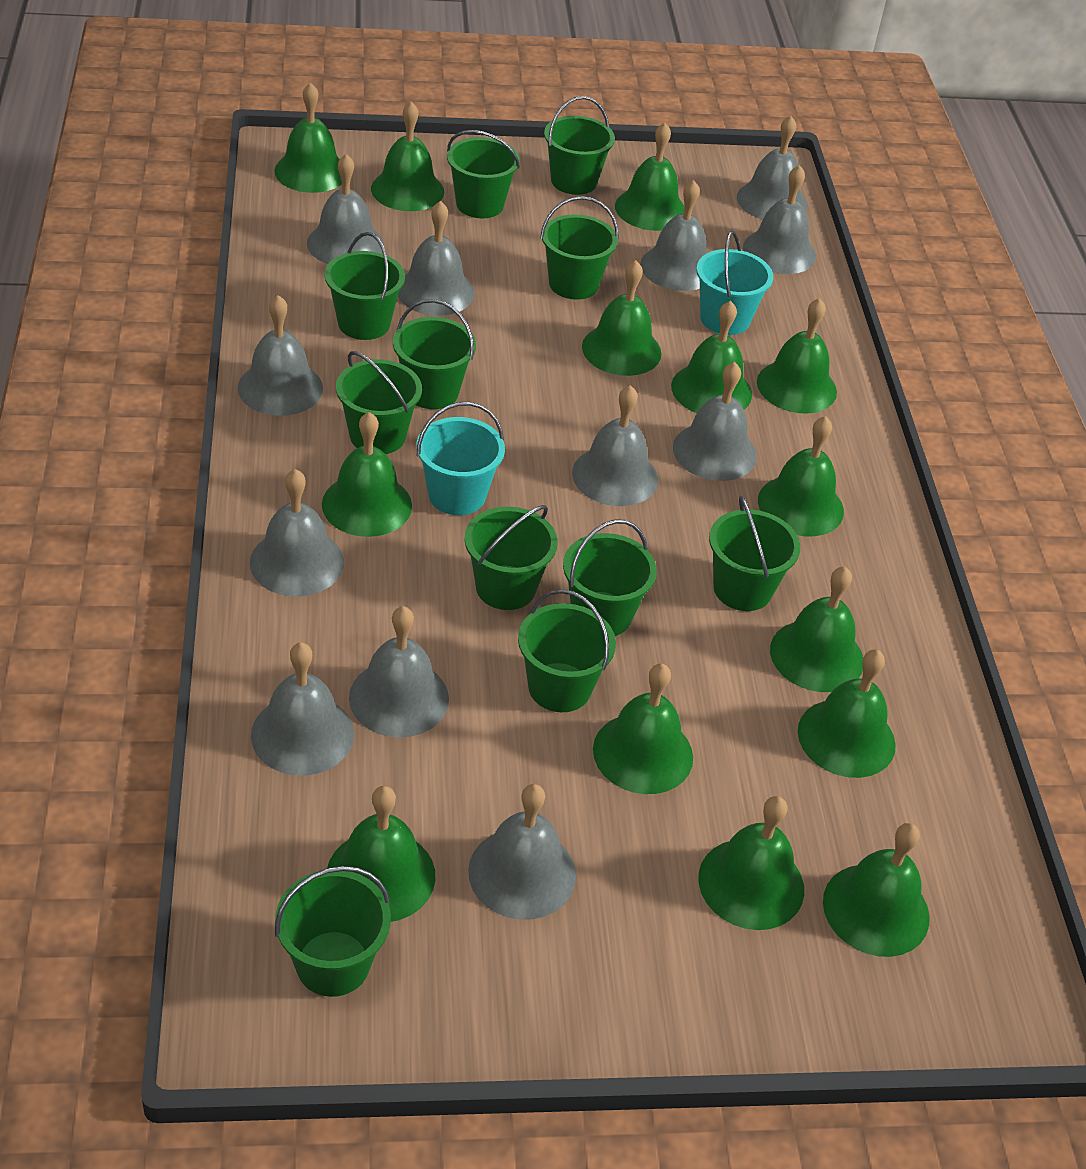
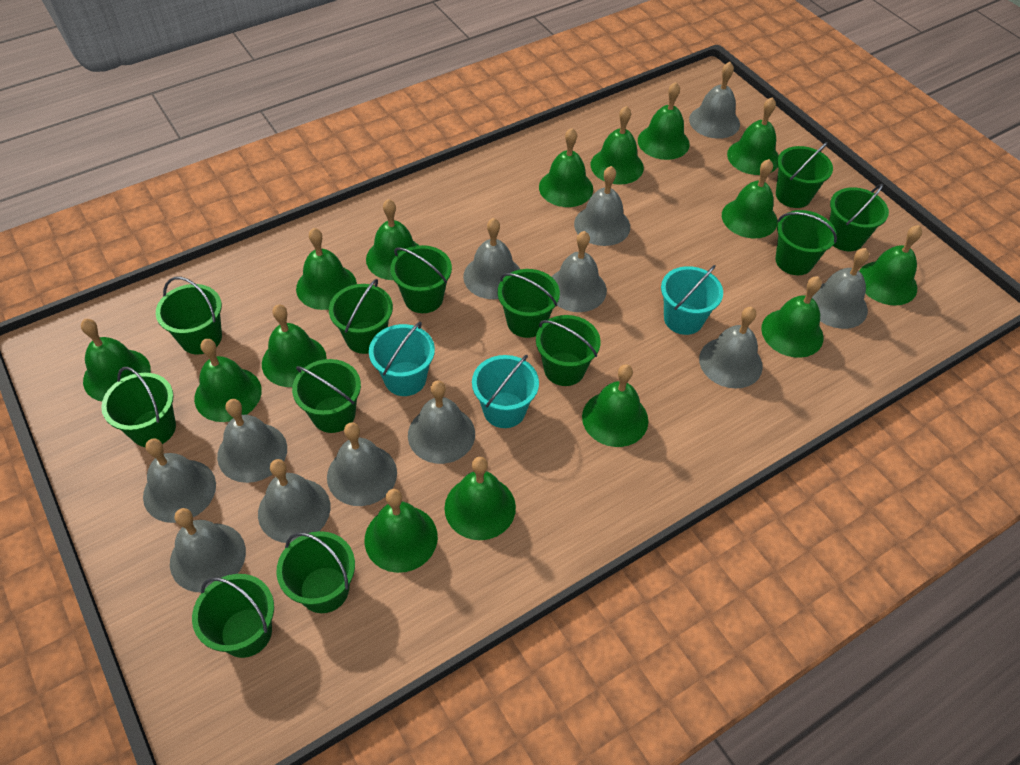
green bell: 14 -> 15
green bucket: 11 -> 12
turquoise bucket: 2 -> 3

